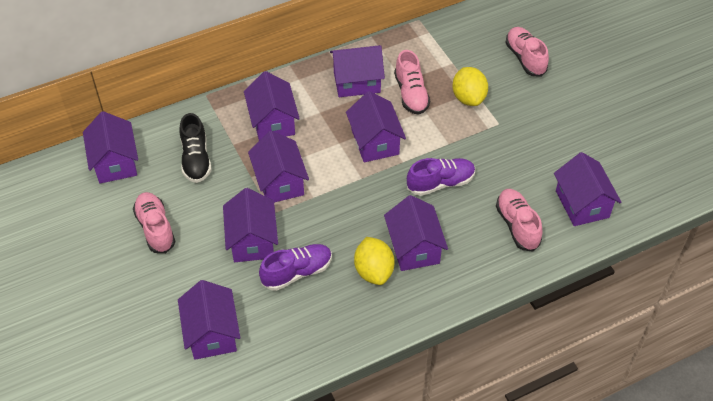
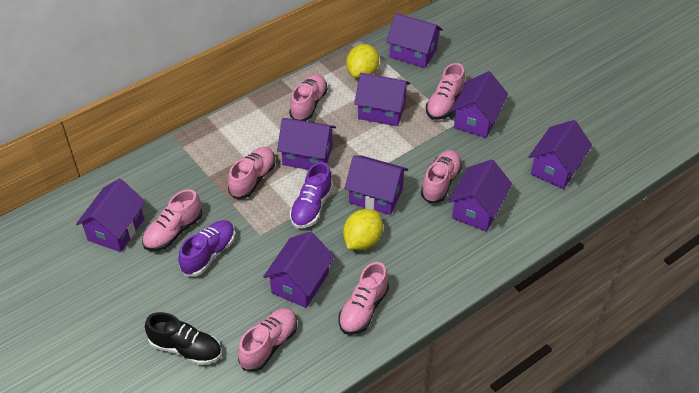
pink shoe: 4 -> 7

